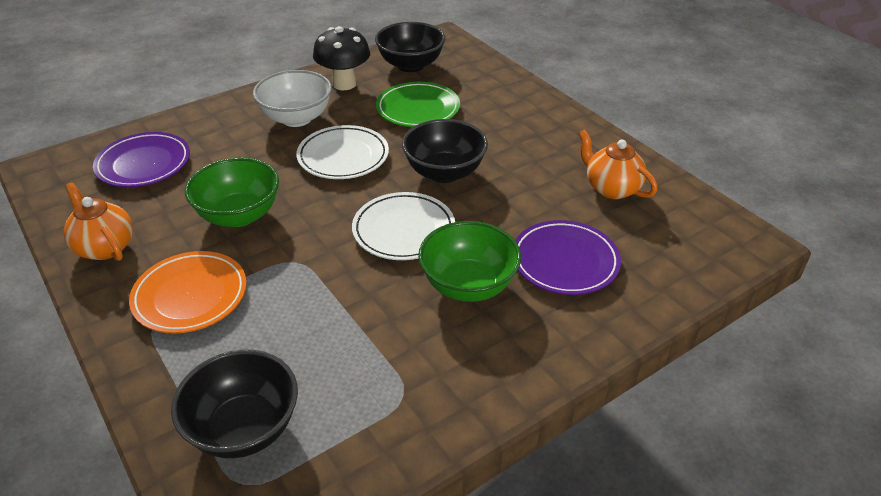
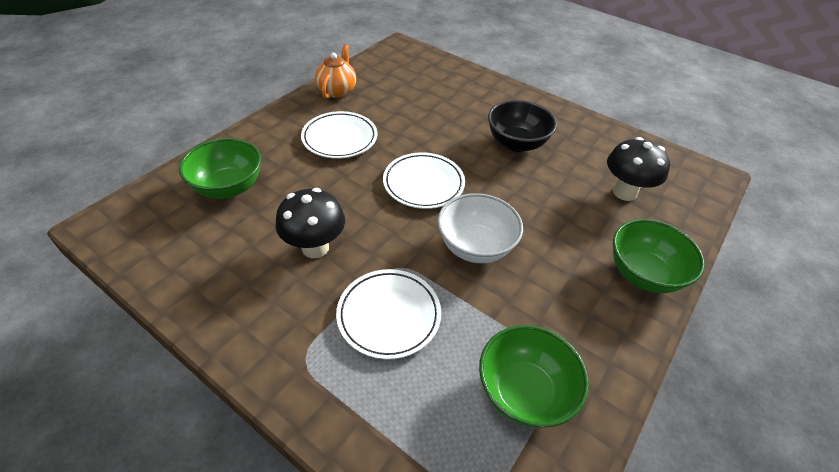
black bowl: 3 -> 1
black mushroom: 1 -> 2
green bowl: 2 -> 3
green plate: 1 -> 0
orange plate: 1 -> 0
orange teapot: 2 -> 1
purple plate: 2 -> 0
white plate: 2 -> 3

